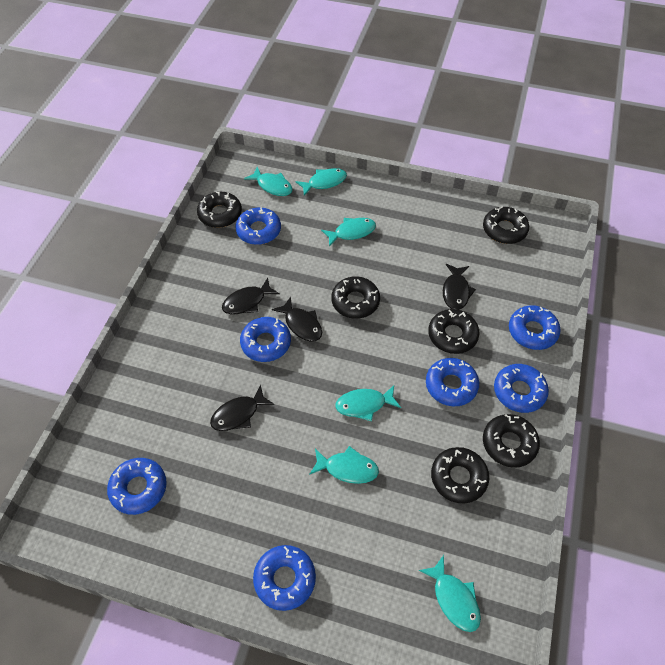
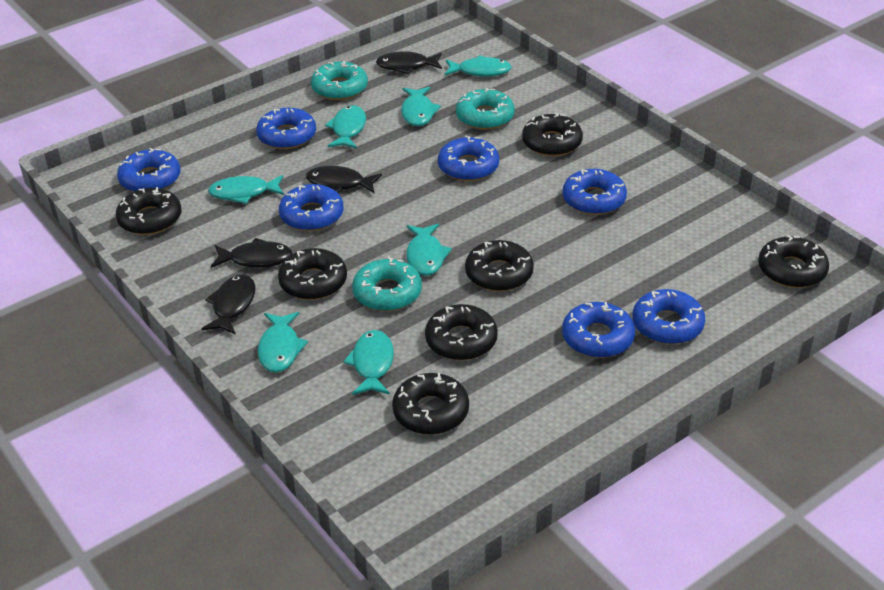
black donut: 6 -> 7
turquoise donut: 0 -> 3
turquoise fish: 6 -> 7

